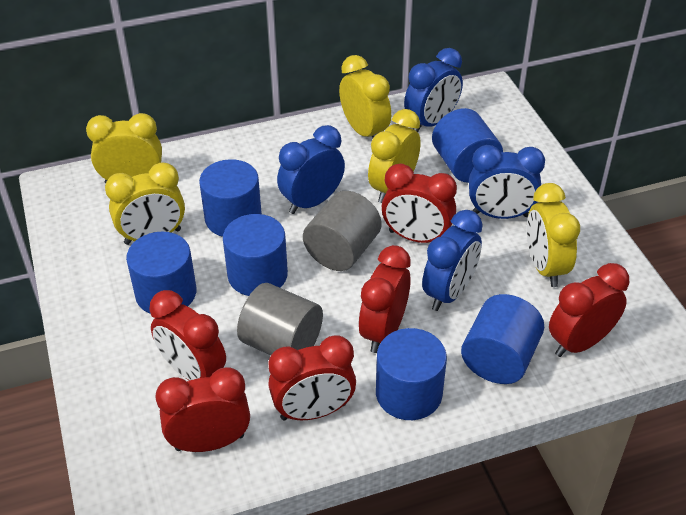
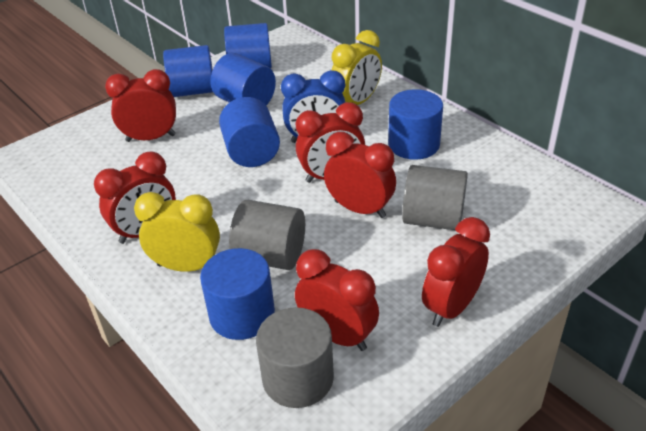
blue clock: 4 -> 1
grey cylinder: 2 -> 3
yellow clock: 5 -> 2

